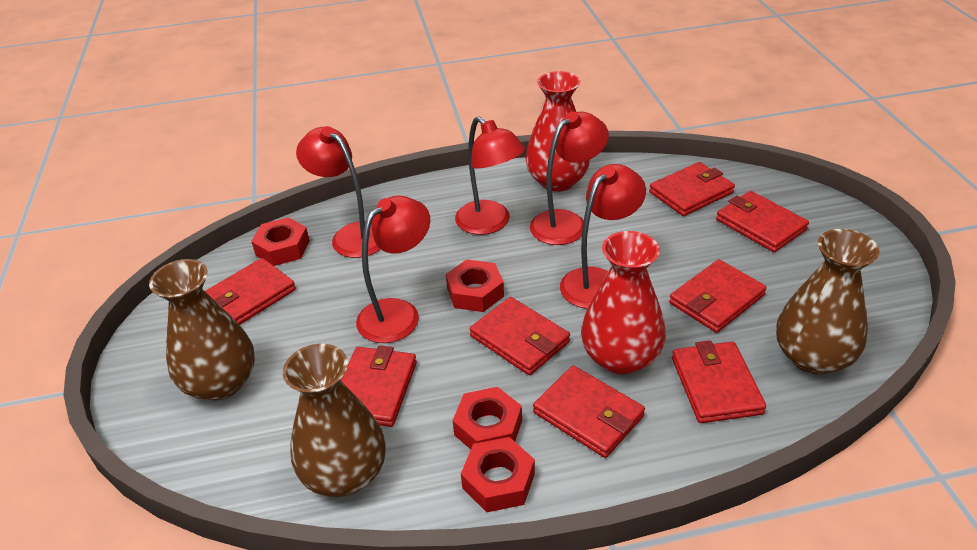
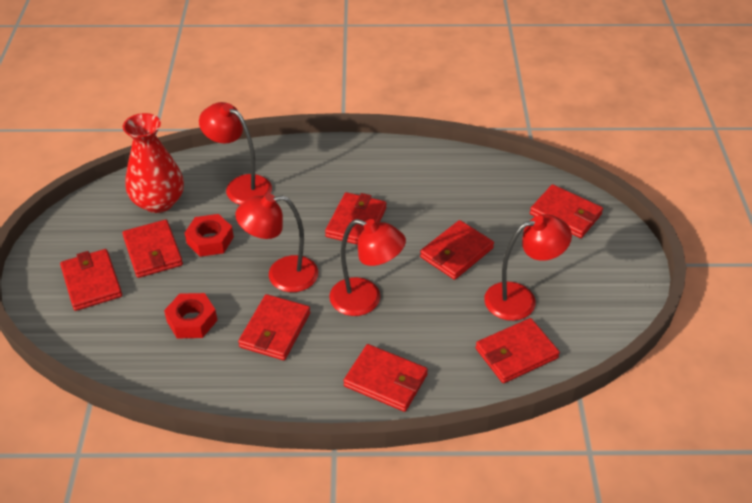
brown vase: 3 -> 0
red lamp: 5 -> 4
red nut: 4 -> 2
red vase: 2 -> 1

